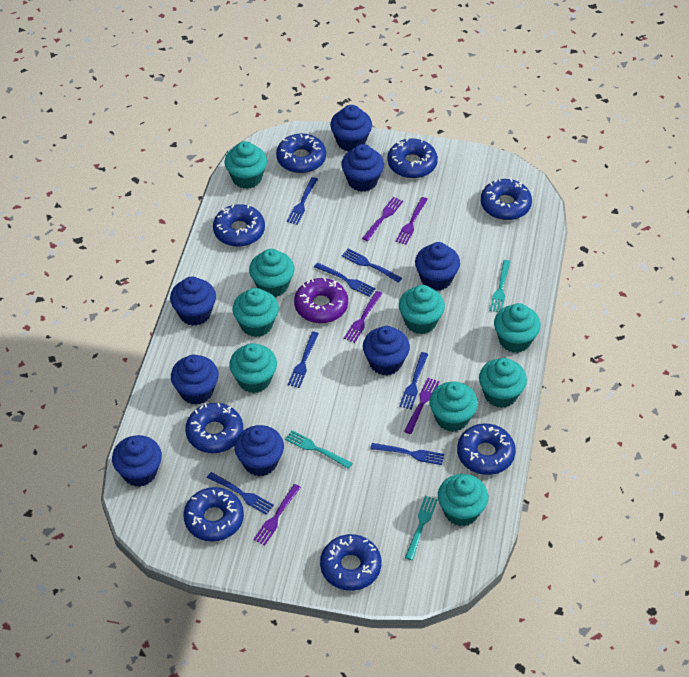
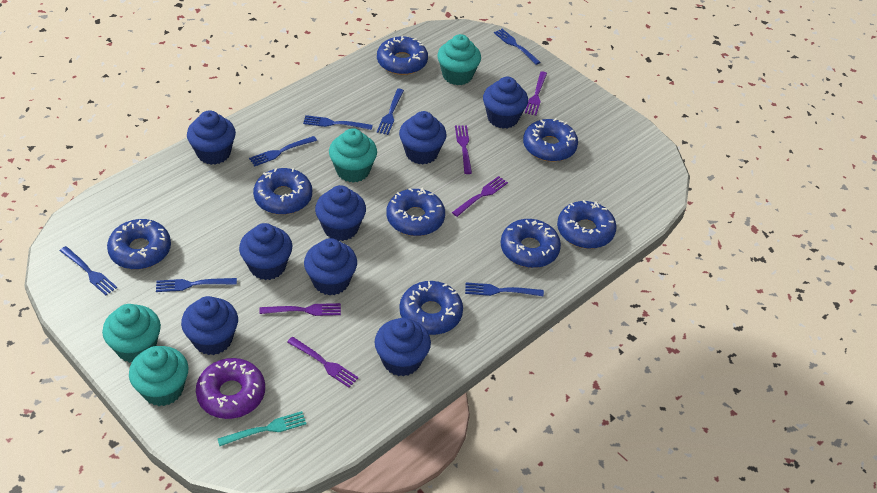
turquoise cupcake: 9 -> 4
turquoise fork: 3 -> 1

